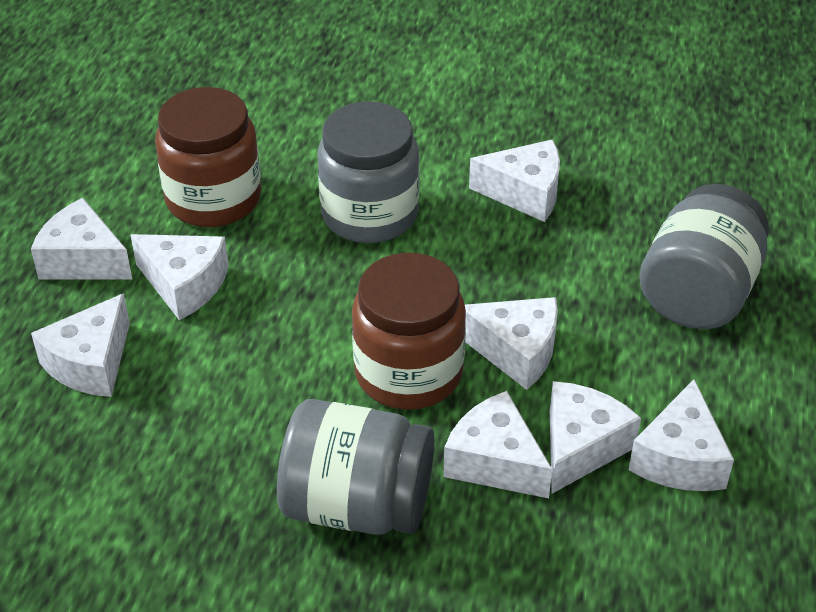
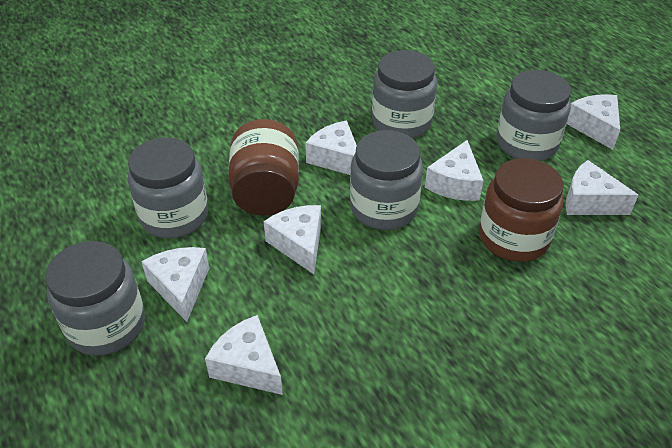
grey jar: 3 -> 5
white cheese: 8 -> 7

